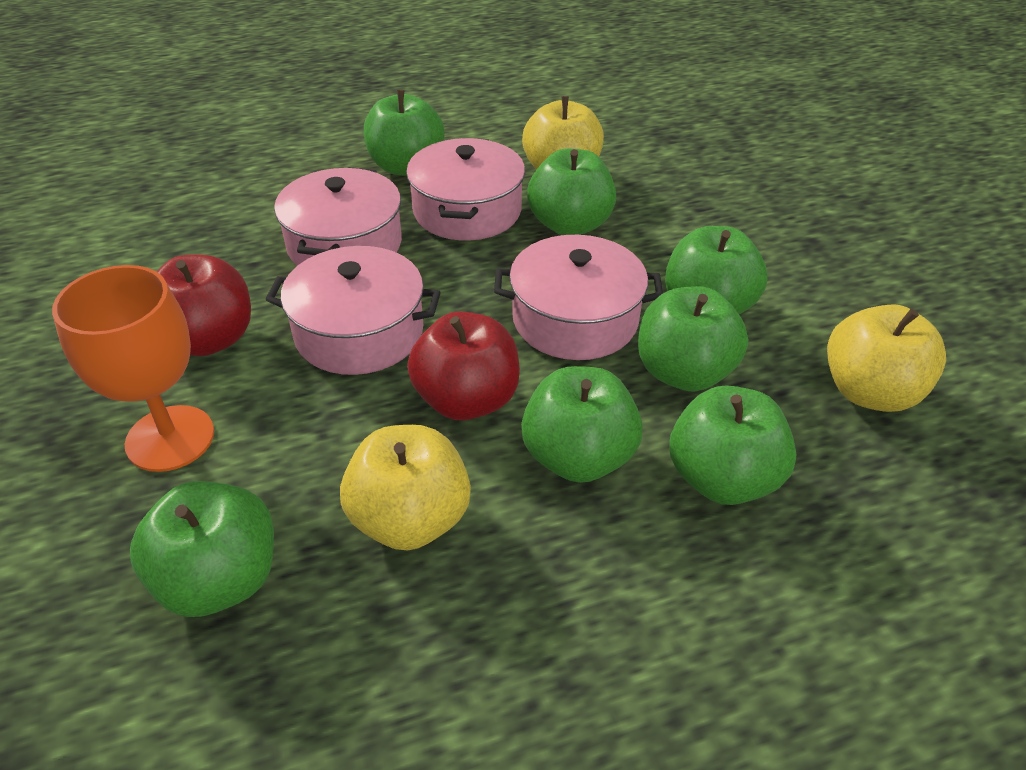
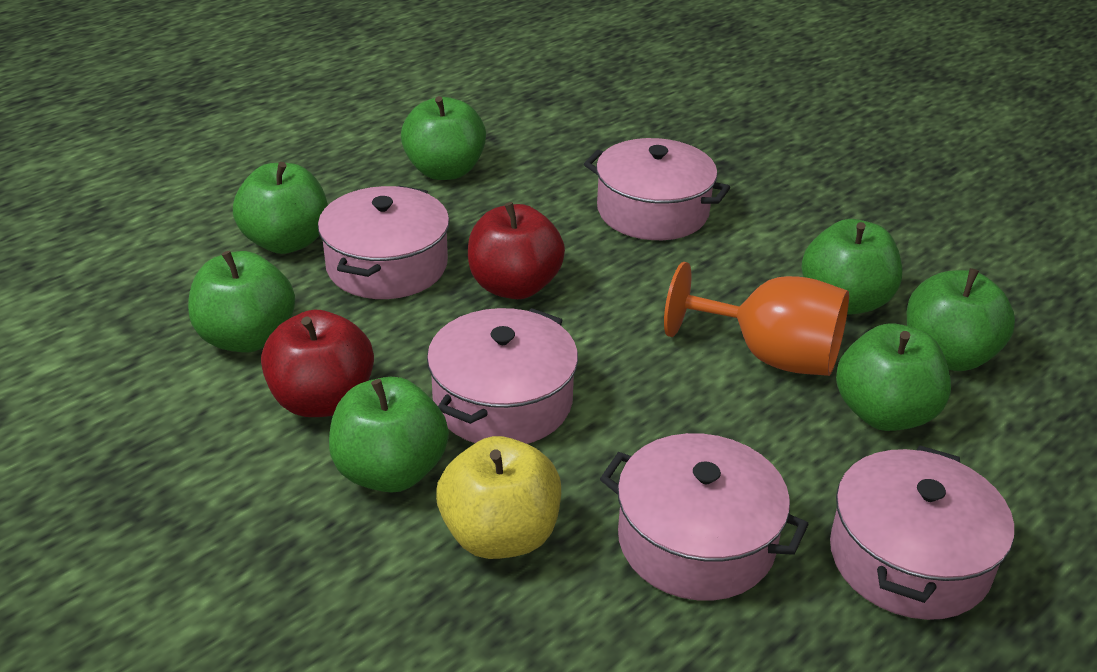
pink pot: 4 -> 5
yellow apple: 3 -> 1

